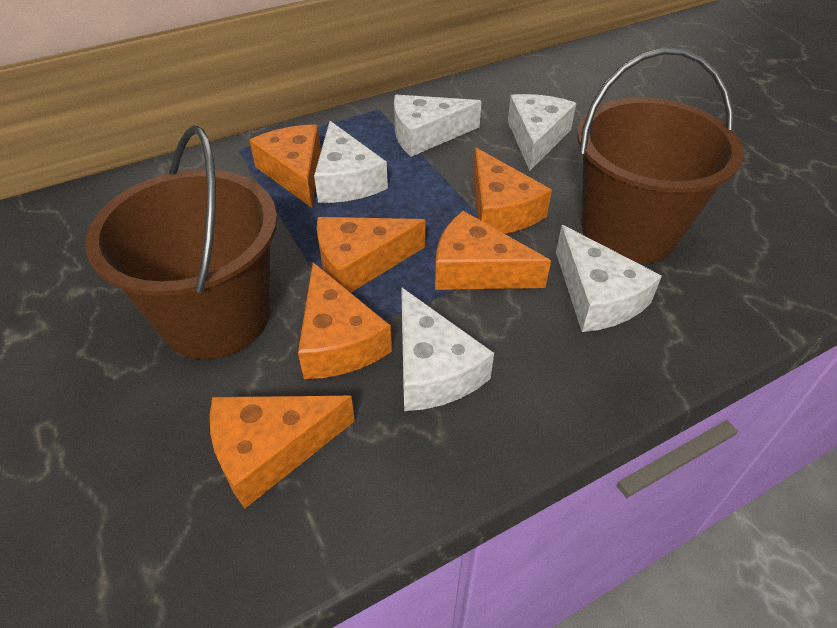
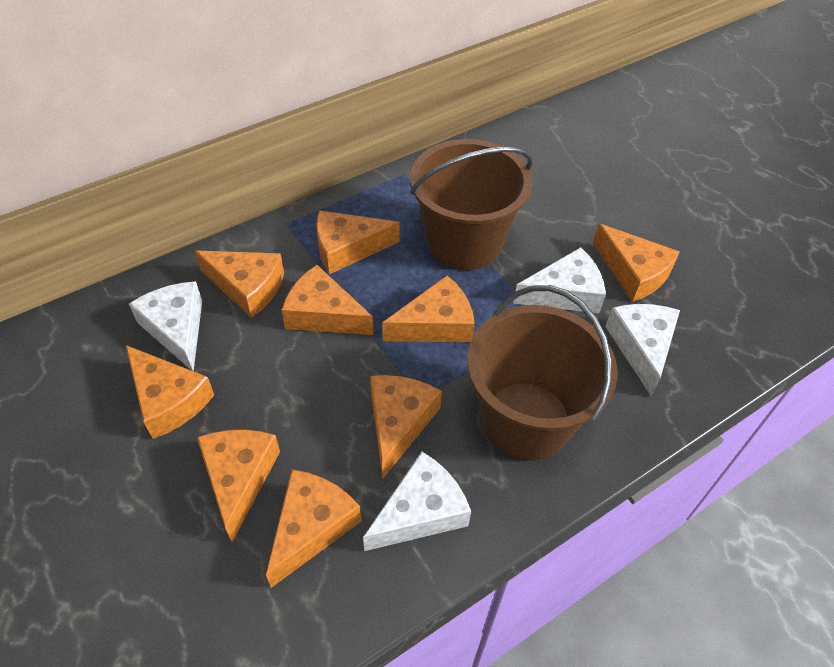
orange cheese: 6 -> 9
white cheese: 5 -> 4

